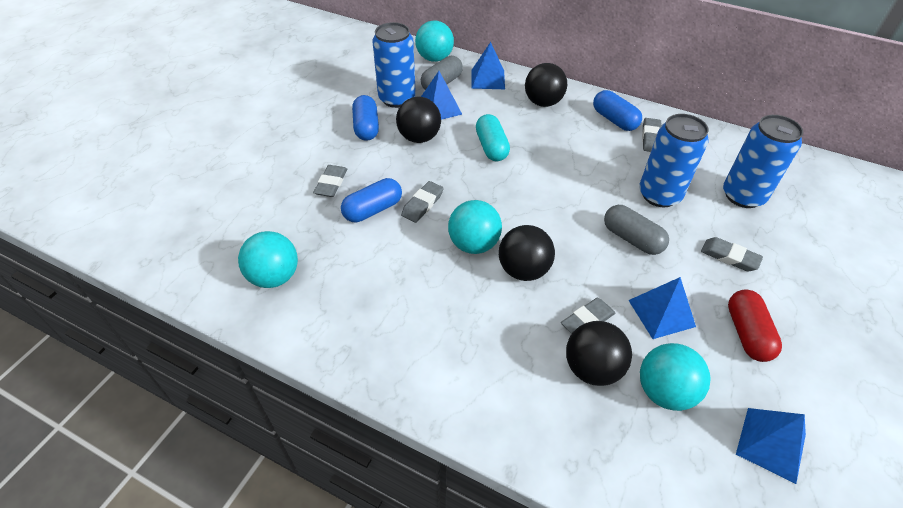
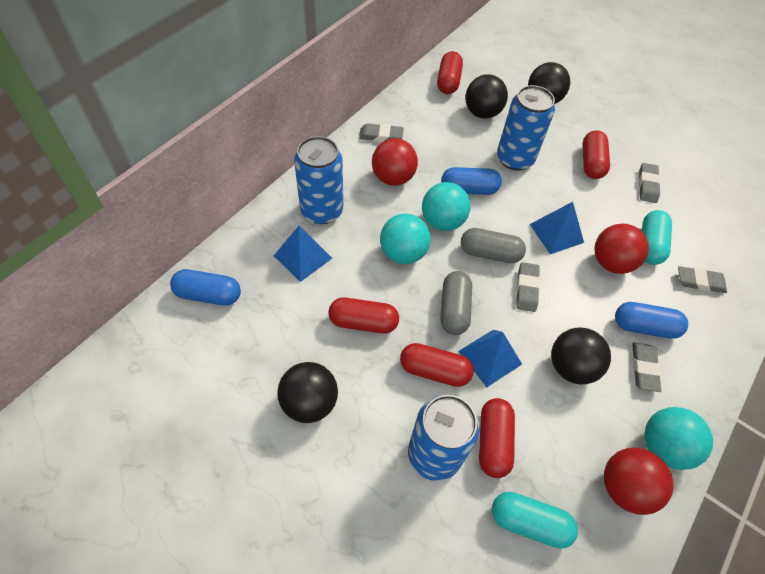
blue pyramid: 4 -> 3
red ball: 0 -> 3
red capsule: 1 -> 5
turquoise ball: 4 -> 3
turquoise capsule: 1 -> 2

